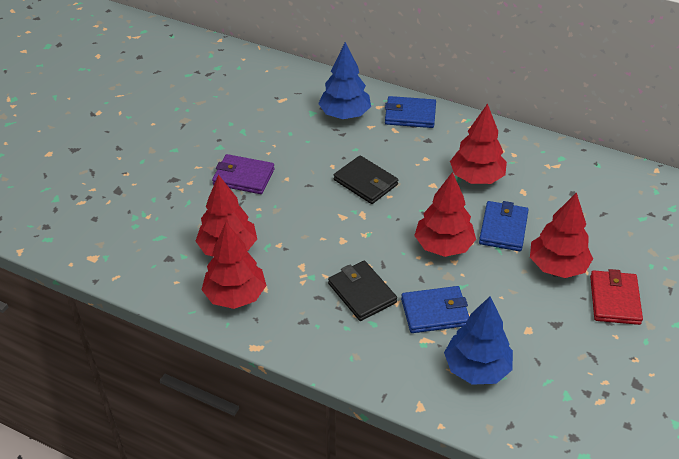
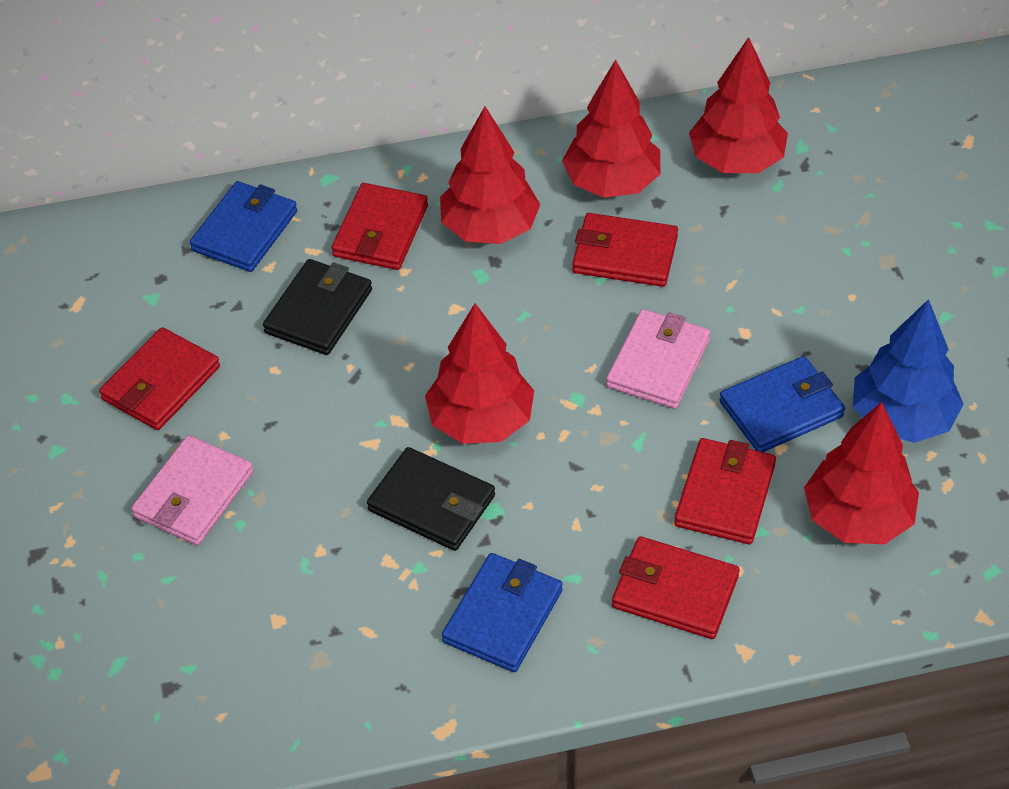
blue tree: 2 -> 1
pink wallet: 0 -> 2
purple wallet: 1 -> 0
red wallet: 1 -> 5

